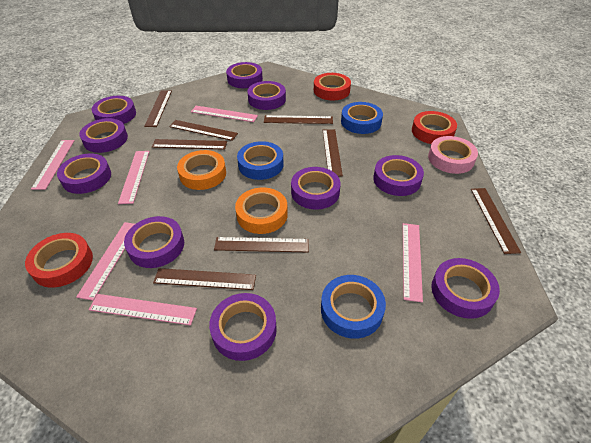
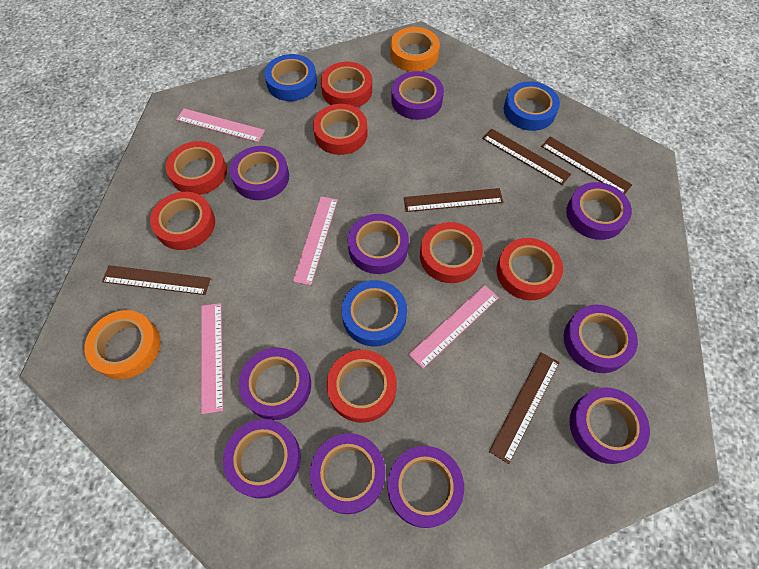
brown ruler: 8 -> 5
pink ruler: 6 -> 4
pink tape: 1 -> 0
red tape: 3 -> 7

